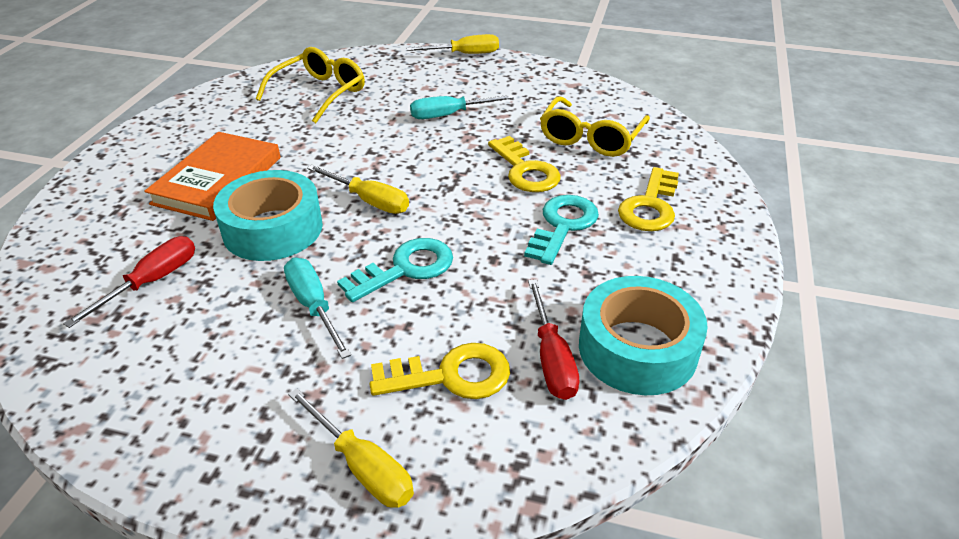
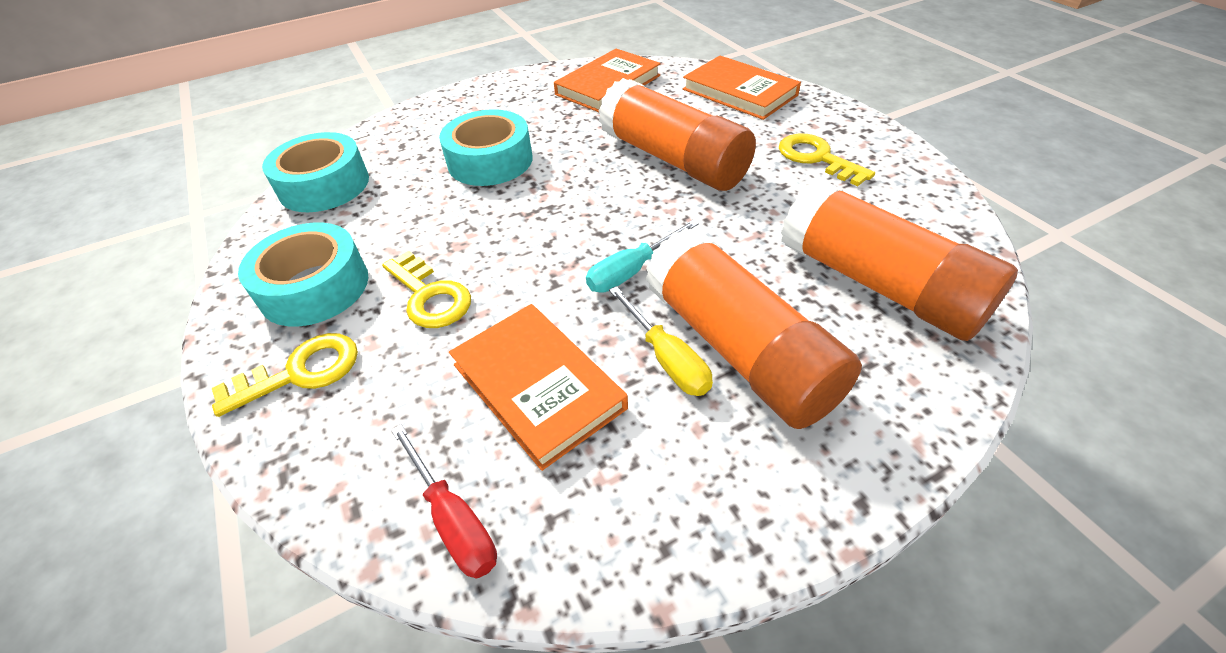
orange book: 1 -> 3
orange glue stick: 0 -> 3
red screwdriver: 2 -> 1
turquoise key: 2 -> 0
turquoise screwdriver: 2 -> 1
turquoise tape: 2 -> 3
yellow glasses: 2 -> 0
yellow screwdriver: 3 -> 1

